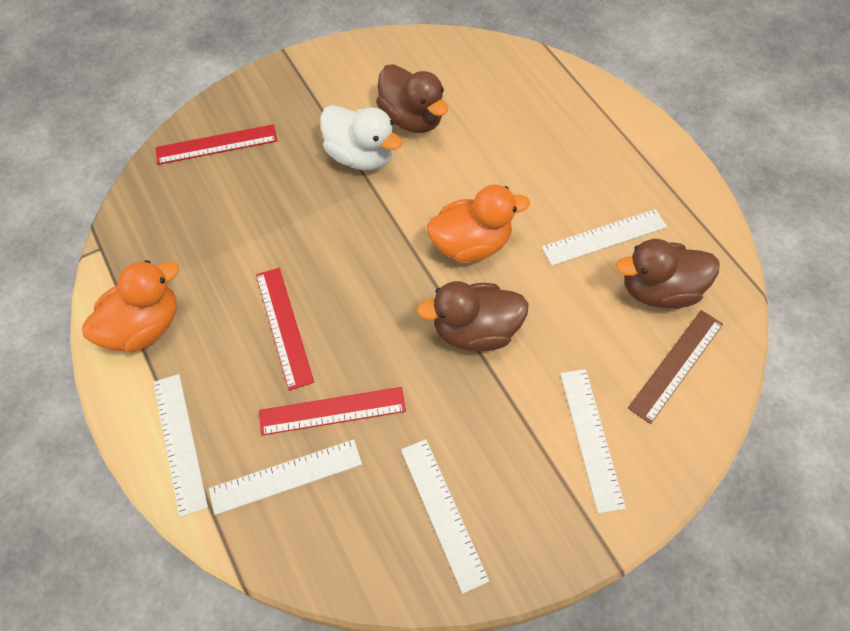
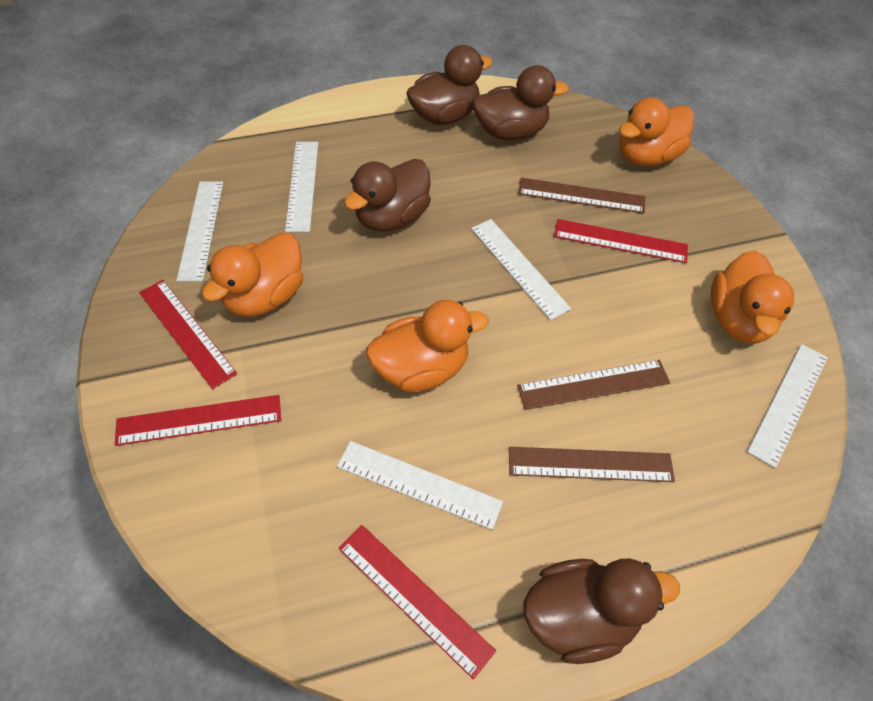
brown duck: 3 -> 4
brown ruler: 1 -> 3
orange duck: 2 -> 4
red ruler: 3 -> 4
white duck: 1 -> 0

